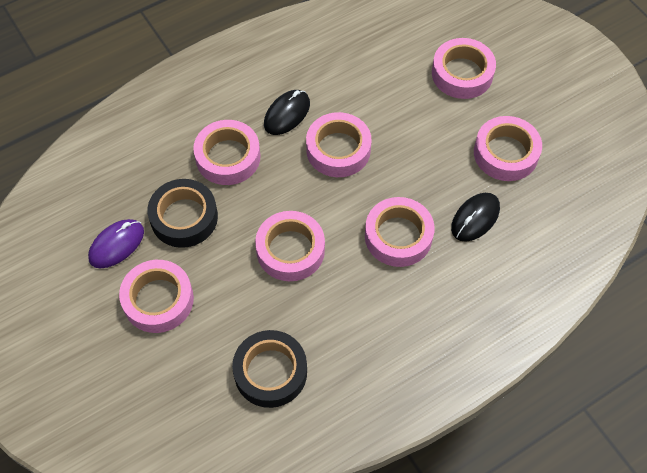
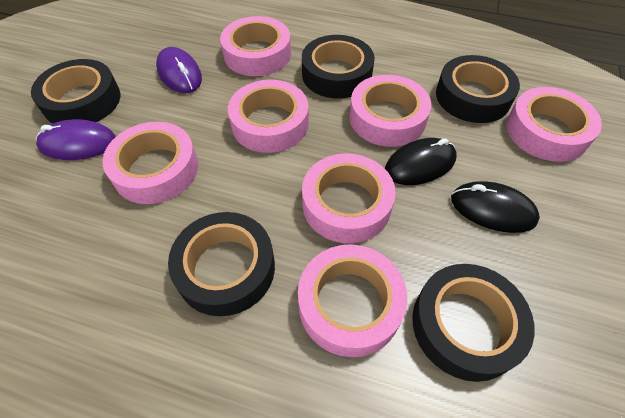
black tape: 2 -> 5
purple mouse: 1 -> 2

